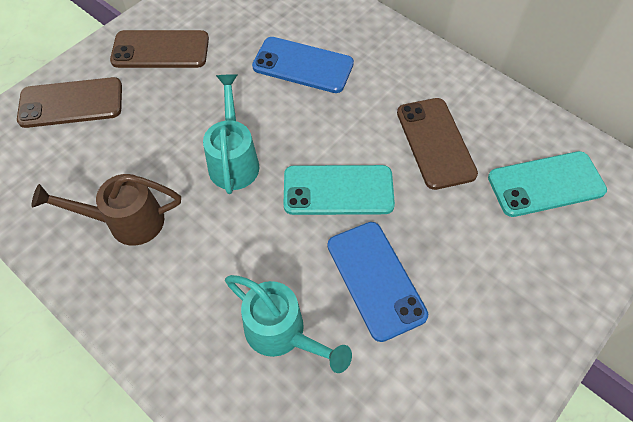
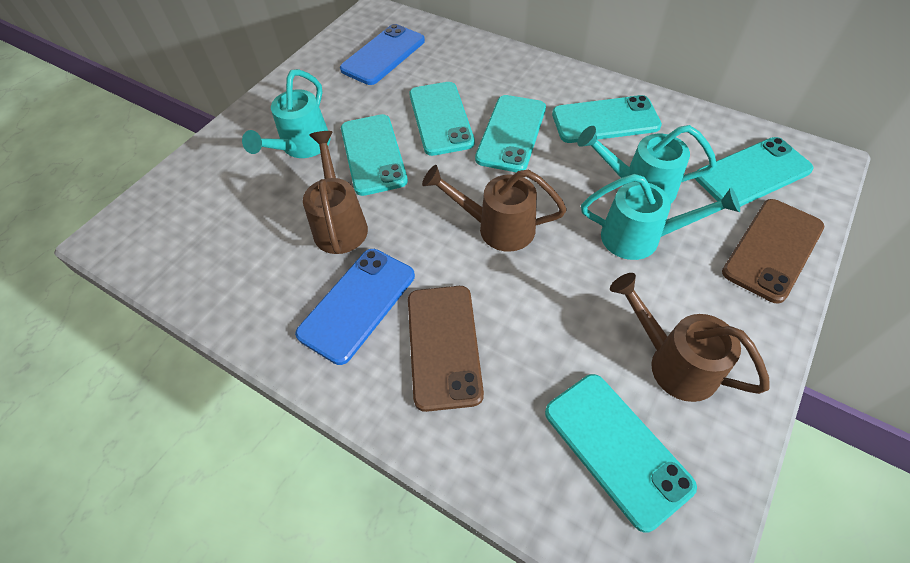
brown phone: 3 -> 2
brown watering can: 1 -> 3
turquoise phone: 2 -> 6
turquoise watering can: 2 -> 3

